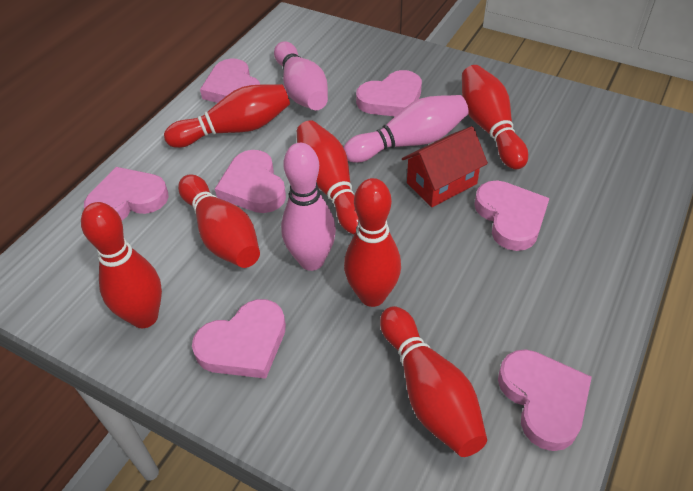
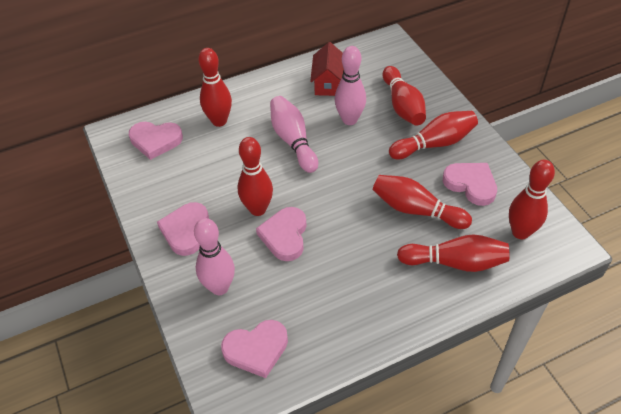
pink heart: 7 -> 5

